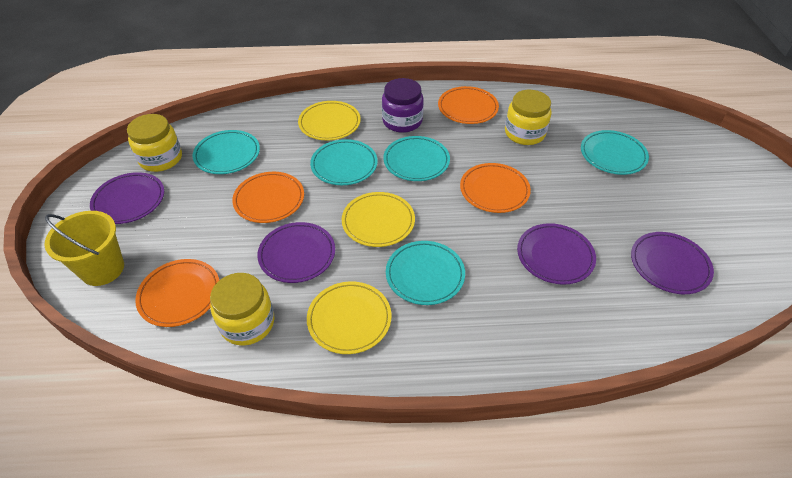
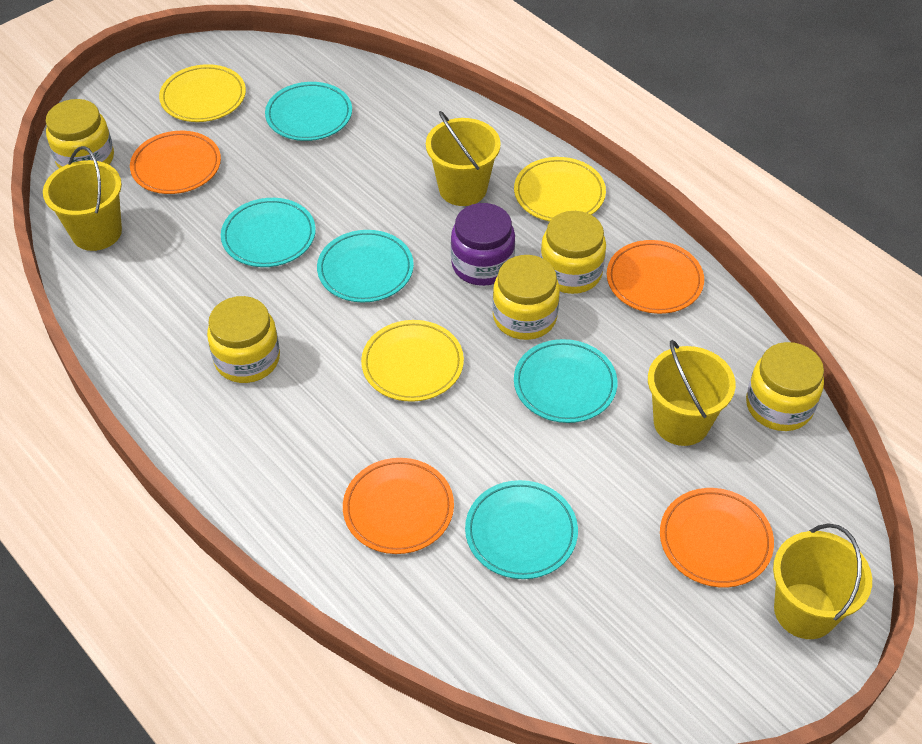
purple plate: 4 -> 0
yellow bucket: 1 -> 4
yellow jar: 3 -> 5

